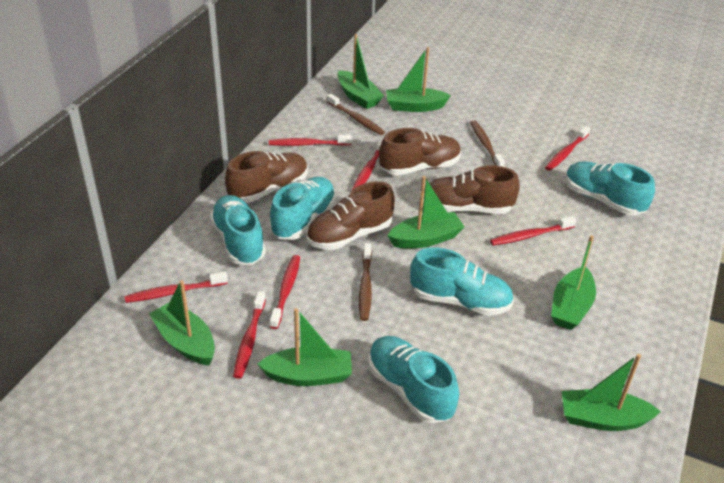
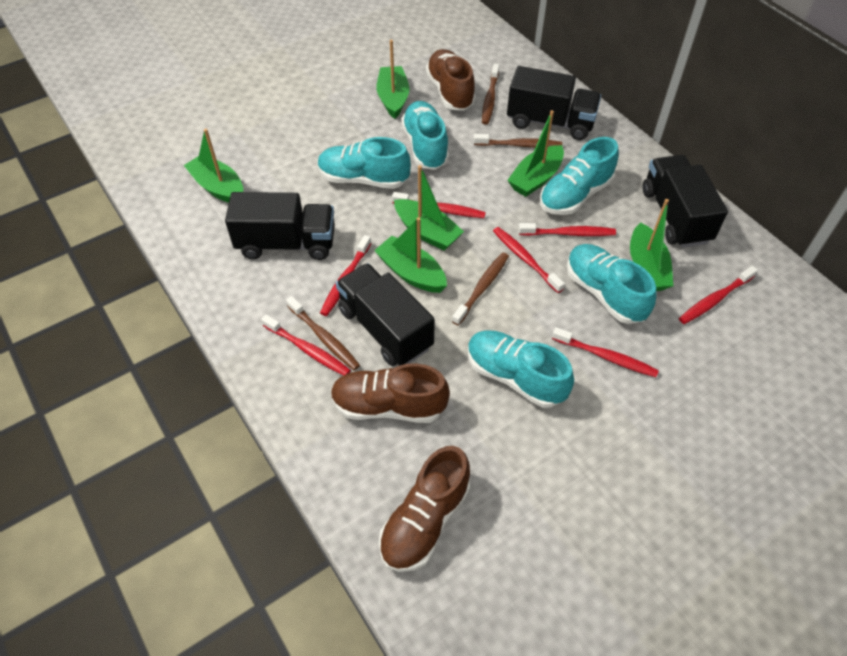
black truck: 0 -> 4
brown shoe: 4 -> 3
brown toothbrush: 3 -> 4
green boat: 7 -> 6

